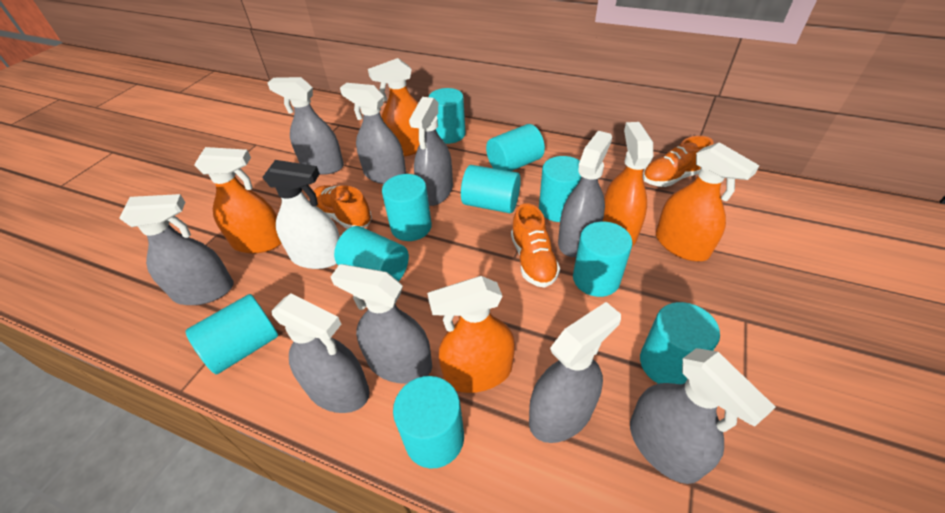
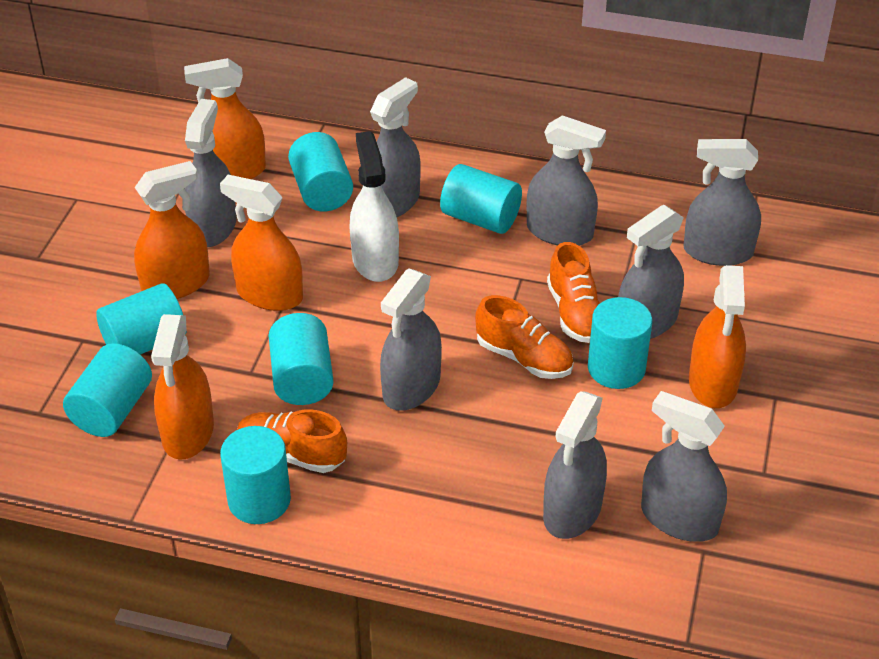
grey spray bottle: 9 -> 8
turquoise cylinder: 10 -> 7

